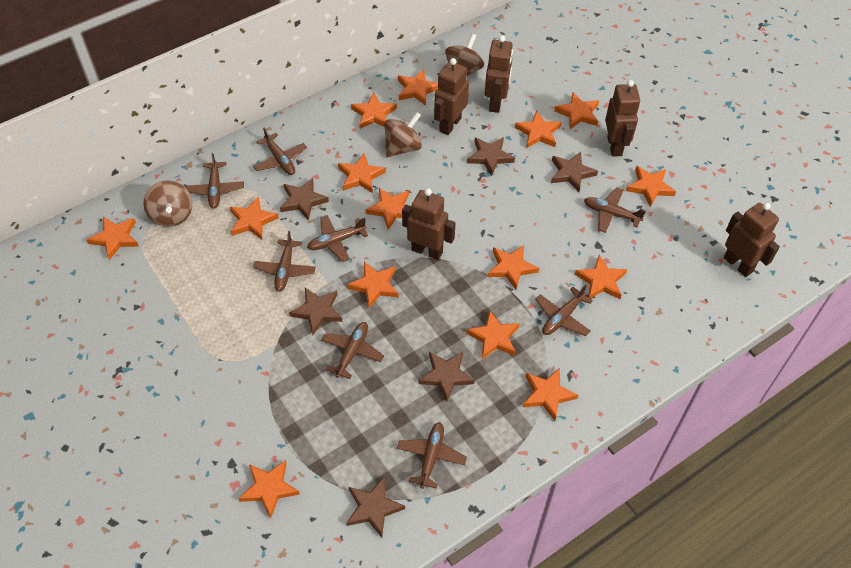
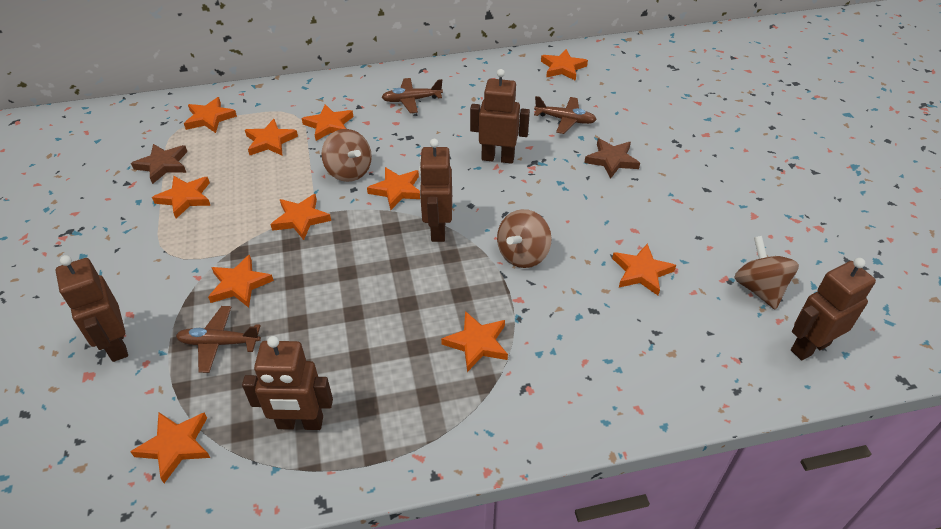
brown plane: 8 -> 3
brown star: 6 -> 2
orange star: 15 -> 11

